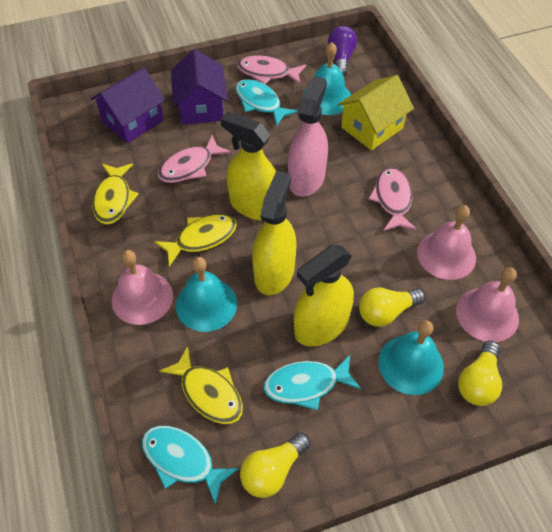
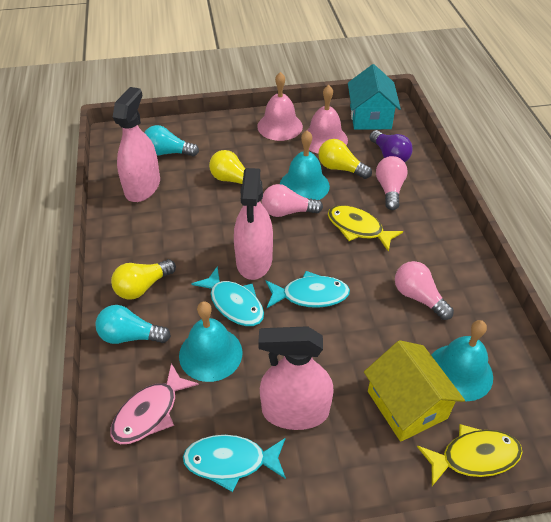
pink bell: 3 -> 2
pink fish: 3 -> 1
pink light bulb: 0 -> 3
pink spray bottle: 1 -> 3
purple house: 2 -> 0
turquoise house: 0 -> 1
turquoise light bulb: 0 -> 2
yellow fish: 3 -> 2
yellow spray bottle: 3 -> 0

